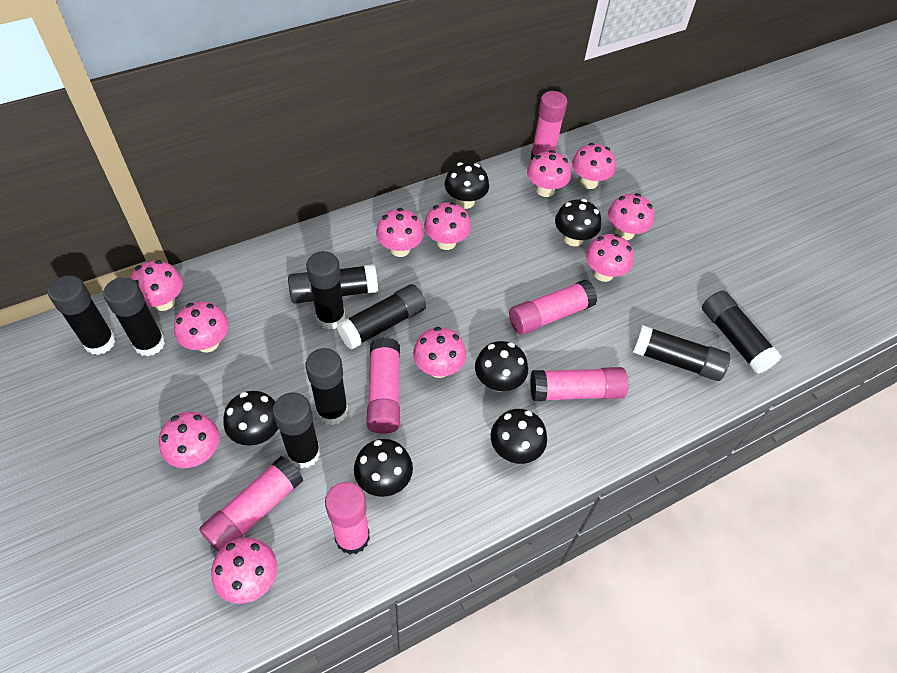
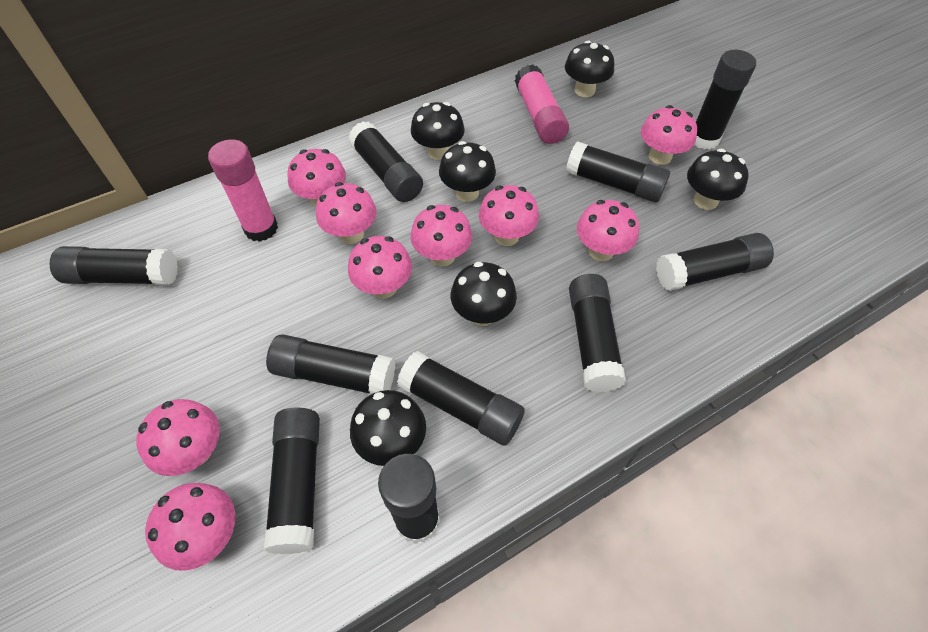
black glue stick: 9 -> 10
pink glue stick: 6 -> 2
pink mushroom: 11 -> 9

